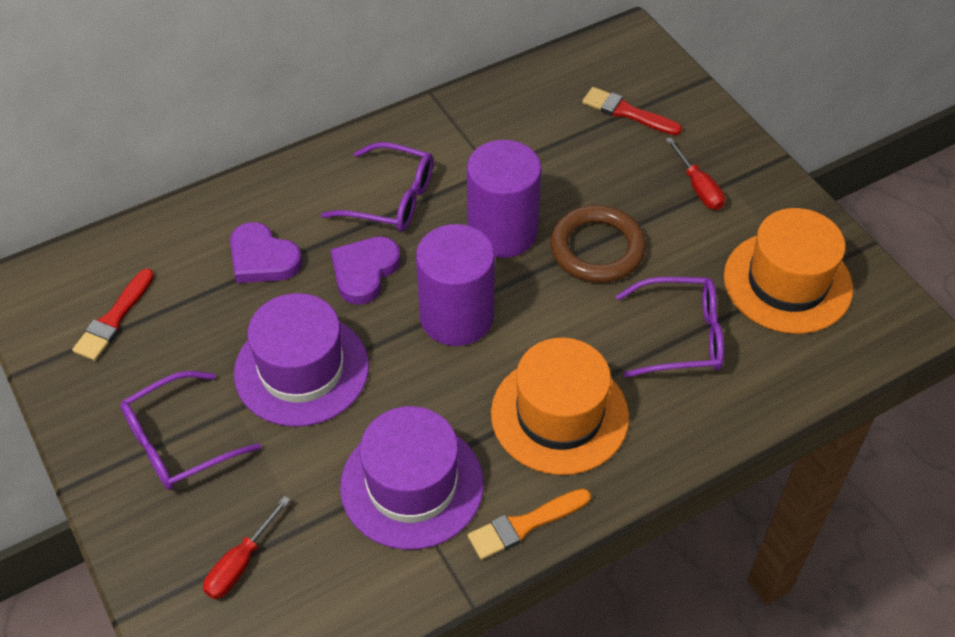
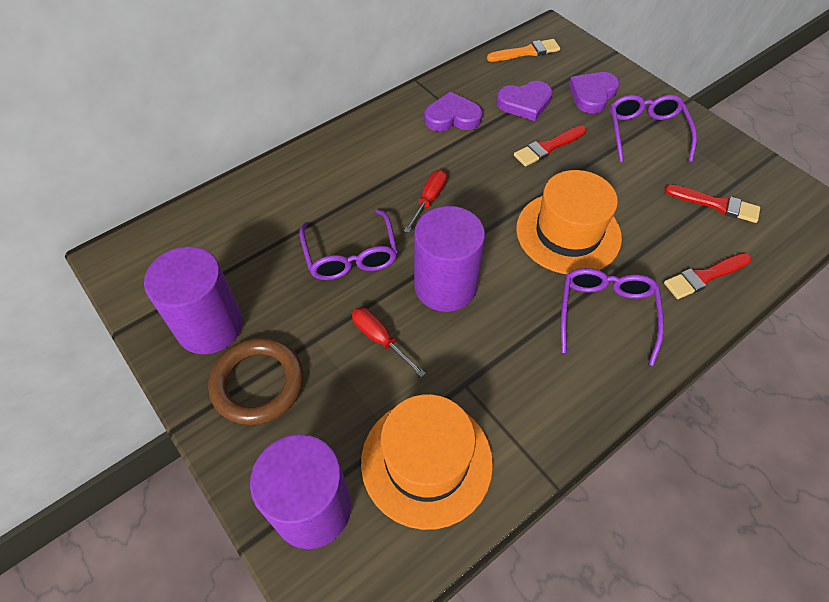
purple cylinder: 2 -> 3
purple hat: 2 -> 0
purple heart: 2 -> 3
red brush: 2 -> 3

